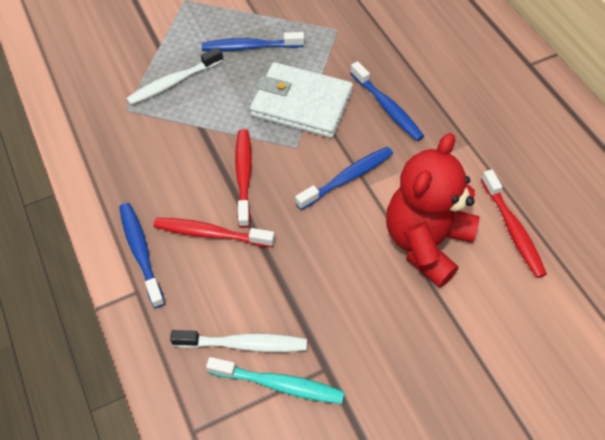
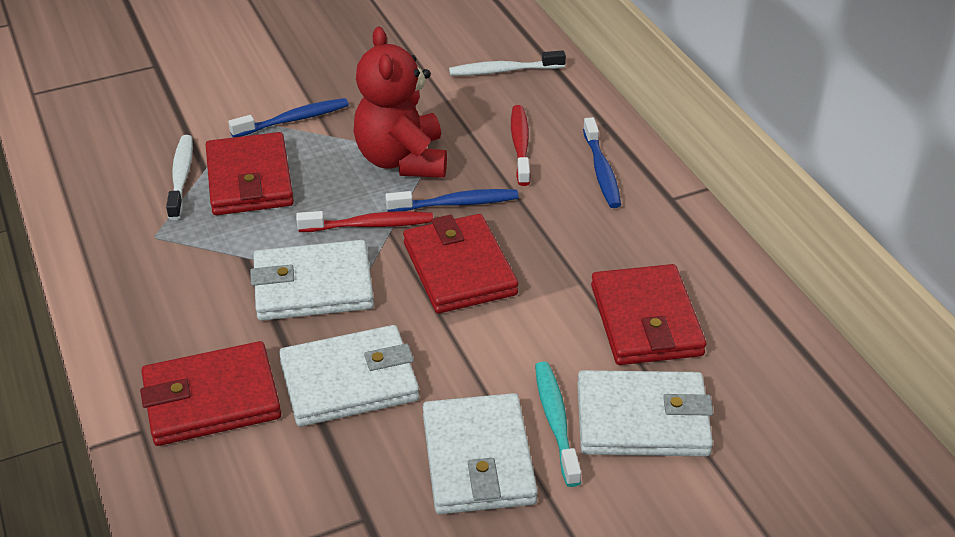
blue toothbrush: 4 -> 3
red toothbrush: 3 -> 2
red wallet: 0 -> 4
white wallet: 1 -> 4

